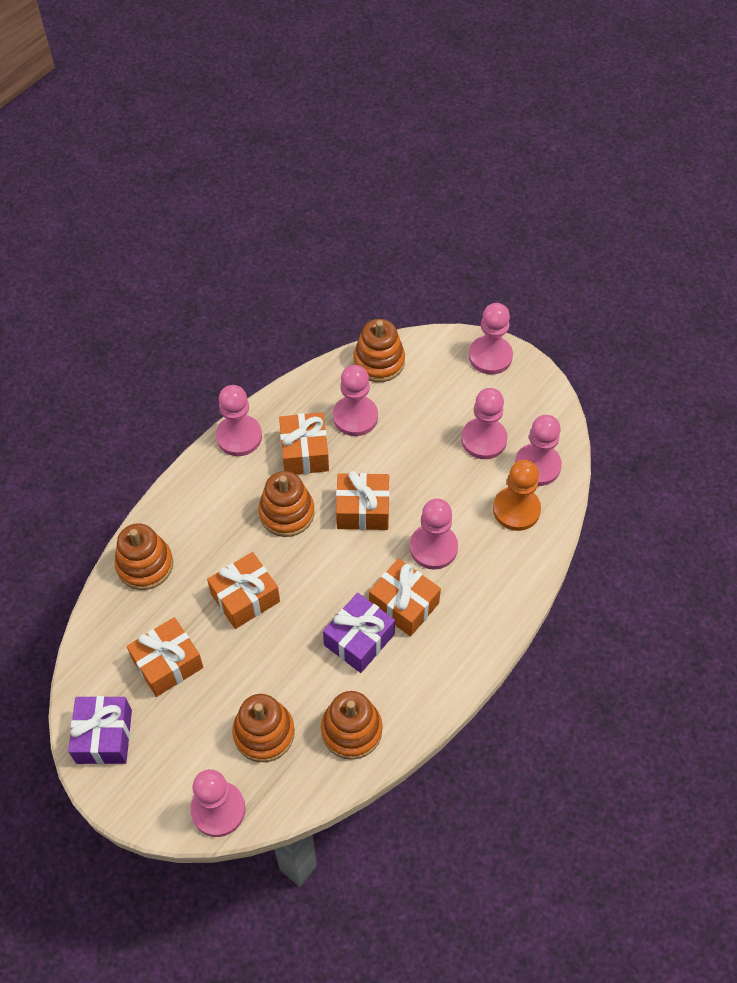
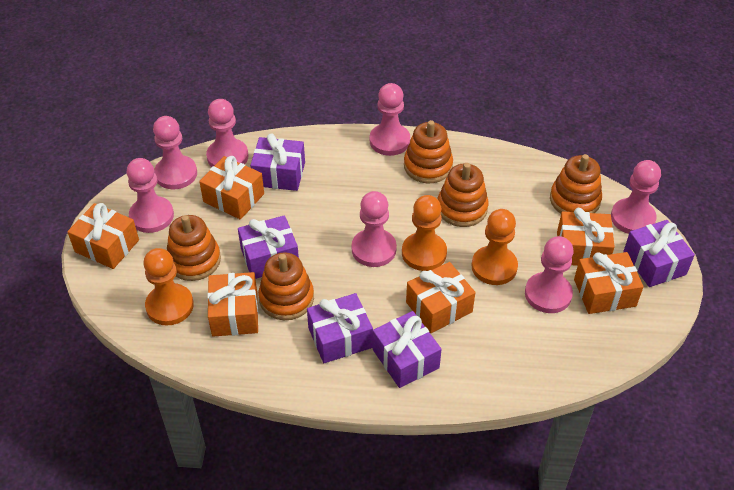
orange gift: 5 -> 6
orange pawn: 1 -> 3
purple gift: 2 -> 5

